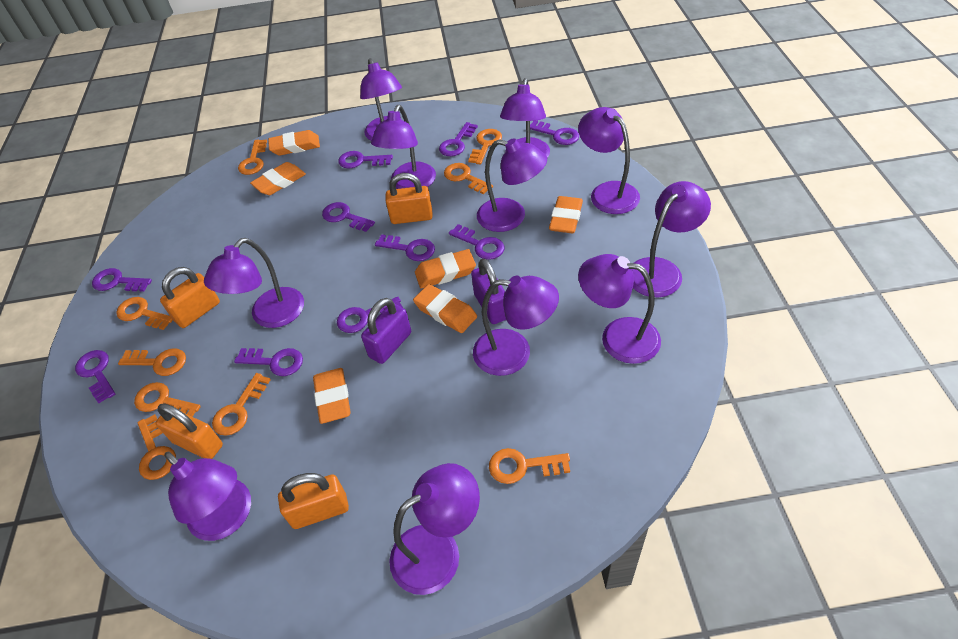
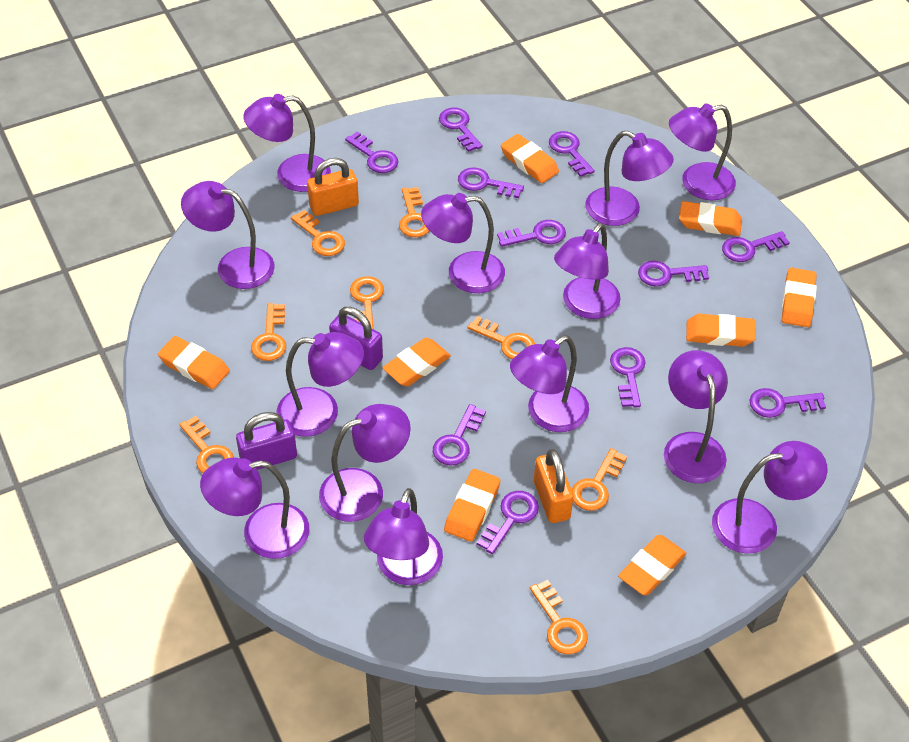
orange eraser: 6 -> 8
orange key: 9 -> 8
orange padlock: 4 -> 2
purple key: 10 -> 11
purple lamp: 11 -> 13

